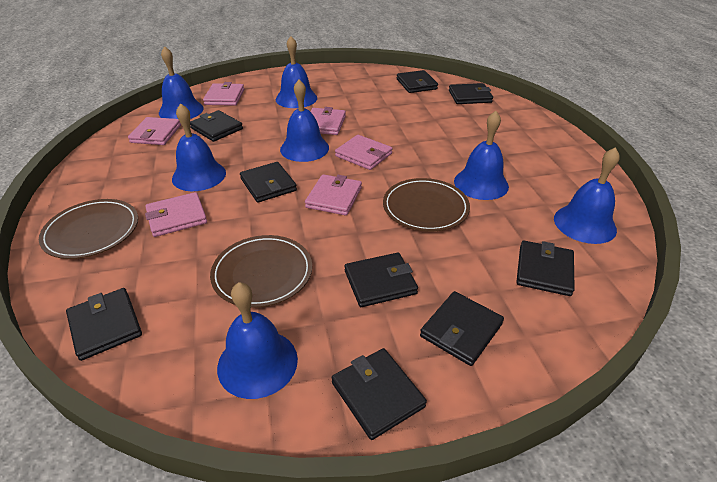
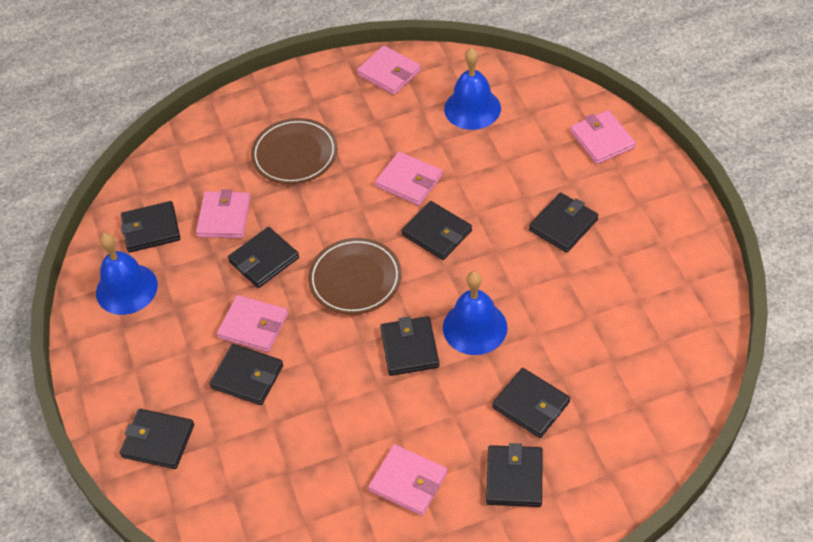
blue bell: 7 -> 3
brown plate: 3 -> 2

